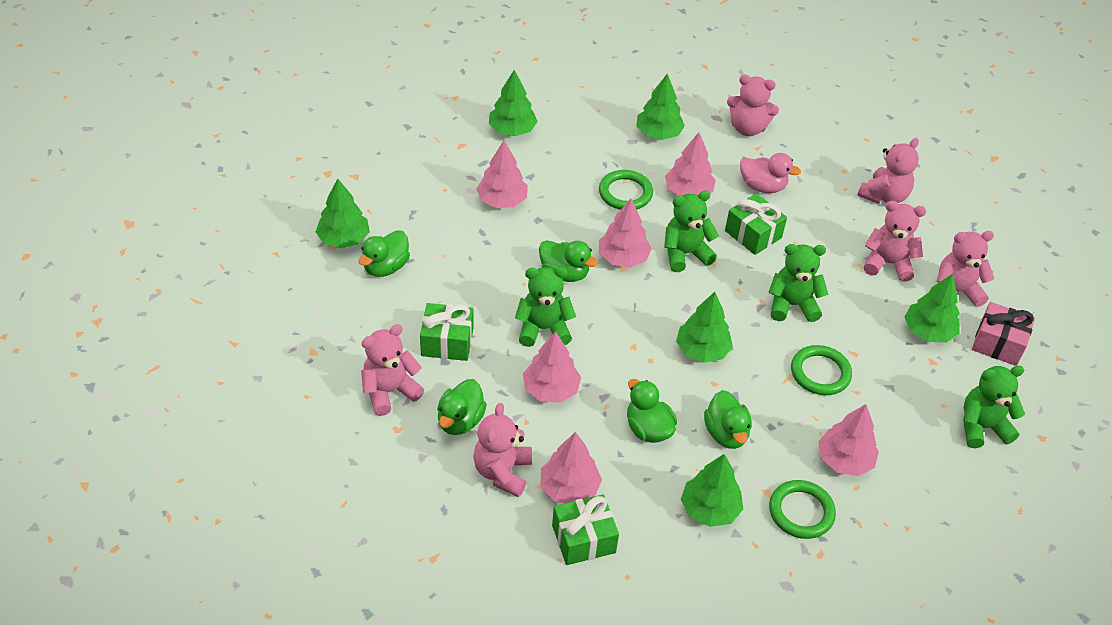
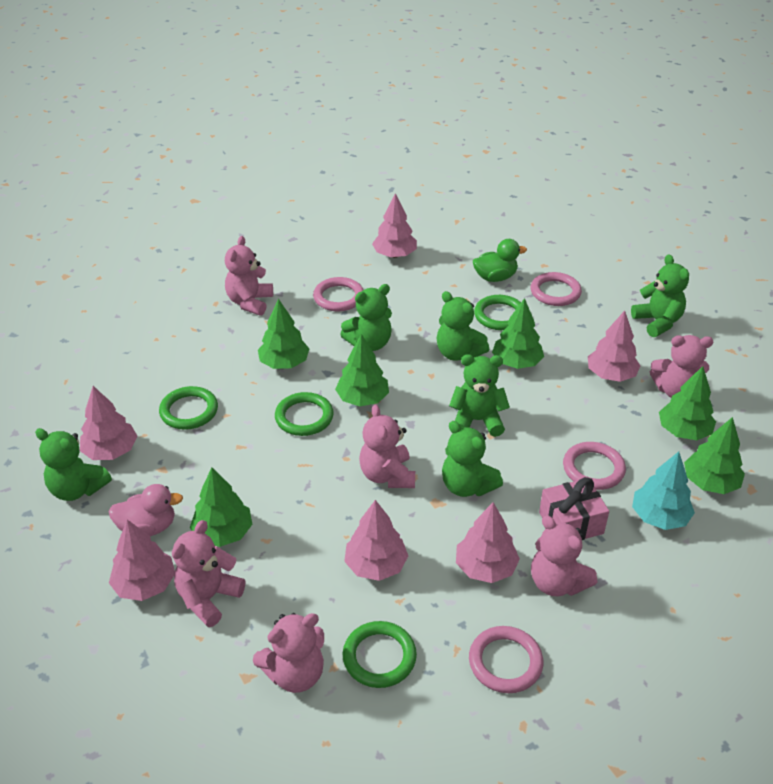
green duck: 5 -> 1
green gift: 3 -> 0
green ring: 3 -> 4
green teddy bear: 4 -> 6
pink ring: 0 -> 4
turquoise tree: 0 -> 1

